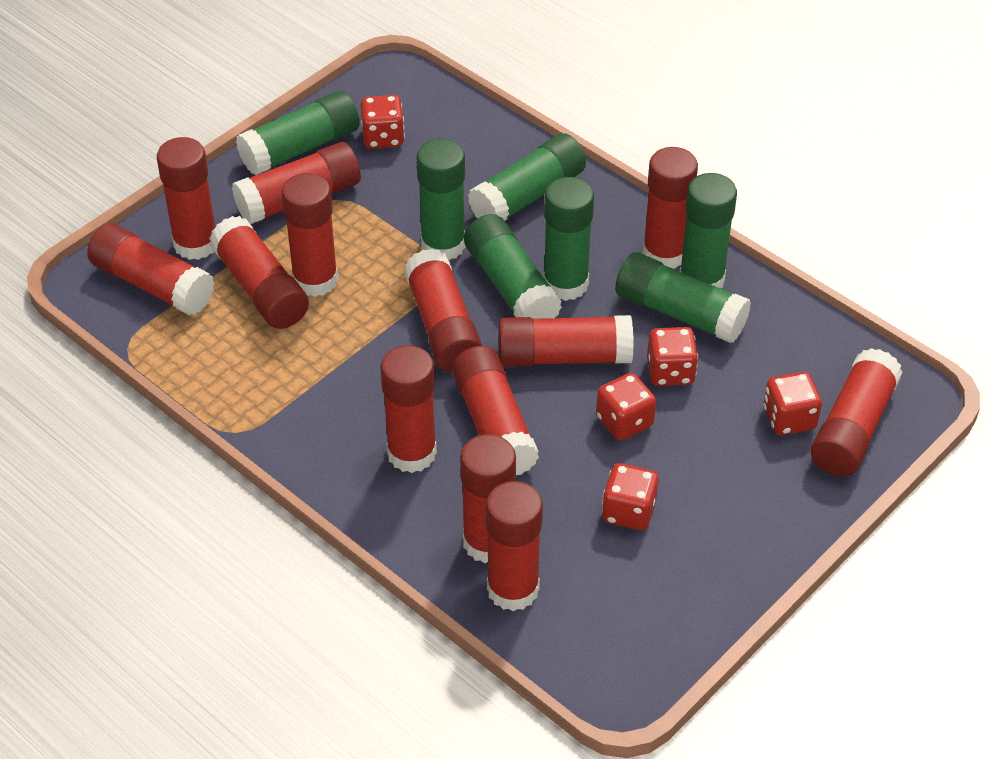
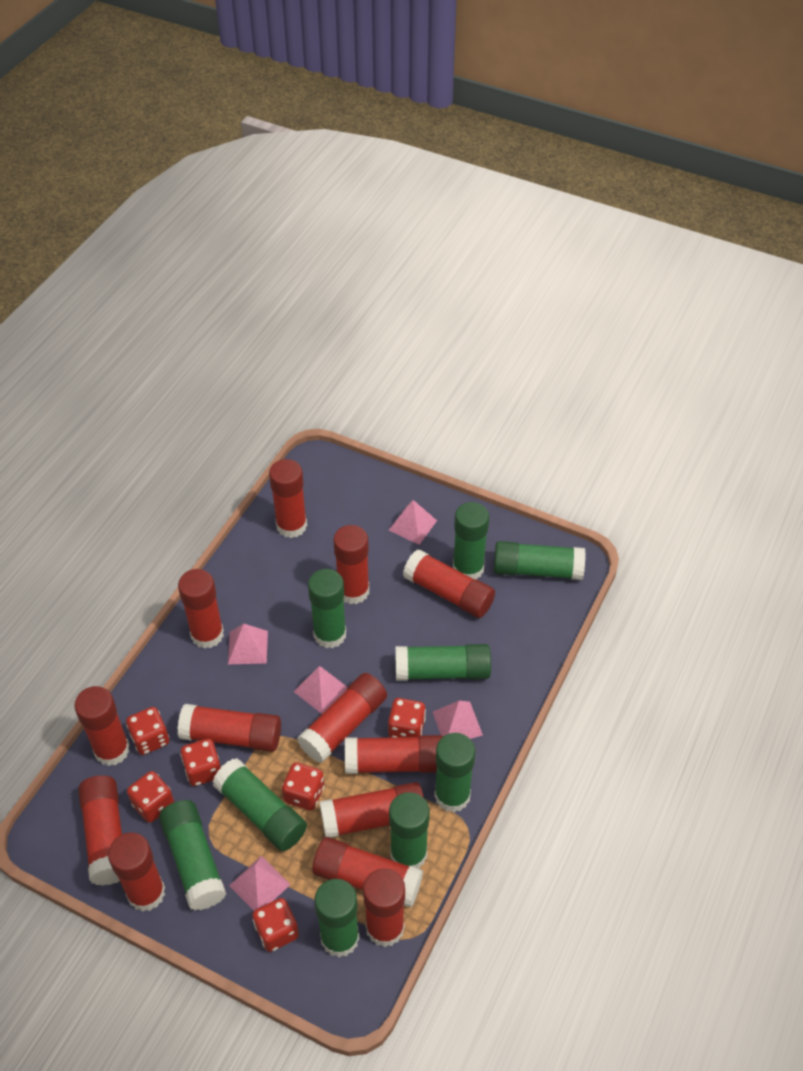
green glue stick: 7 -> 9
pink pyramid: 0 -> 5
red dice: 5 -> 6

